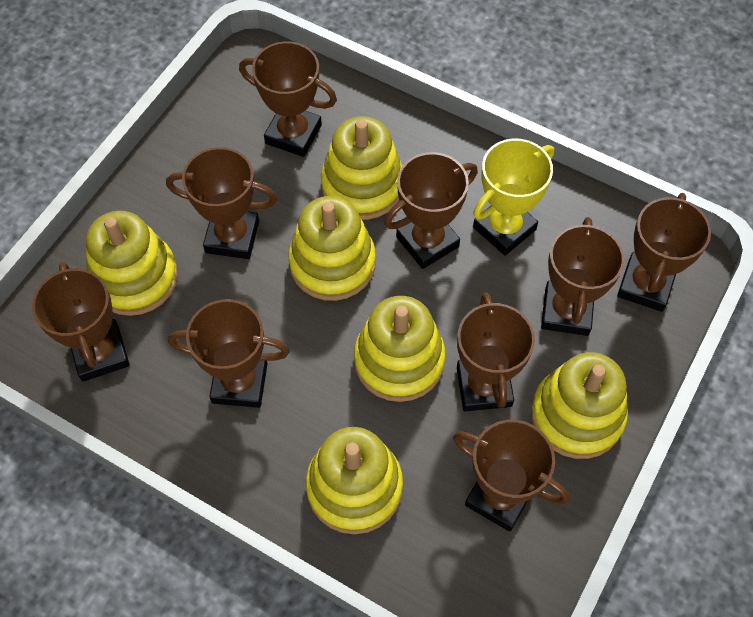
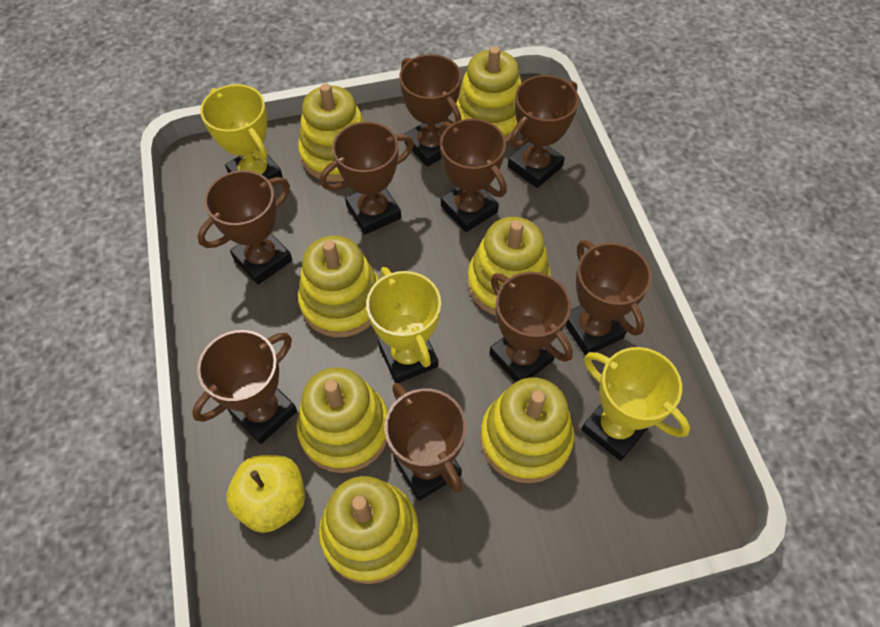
yellow apple: 0 -> 1
yellow stacking toy: 6 -> 7
yellow trophy: 1 -> 3

